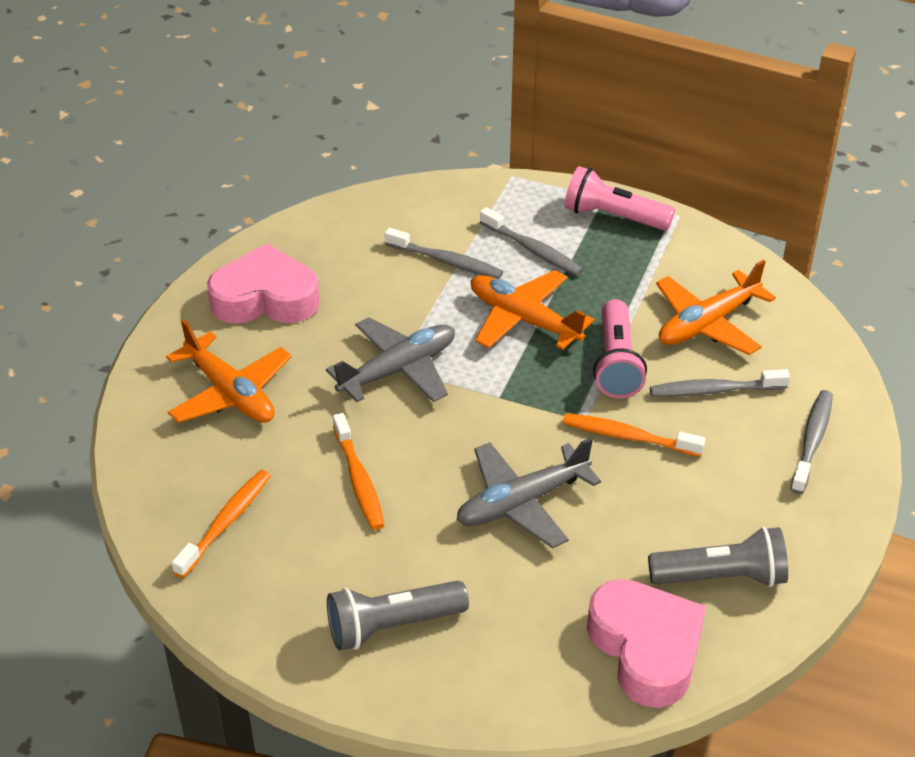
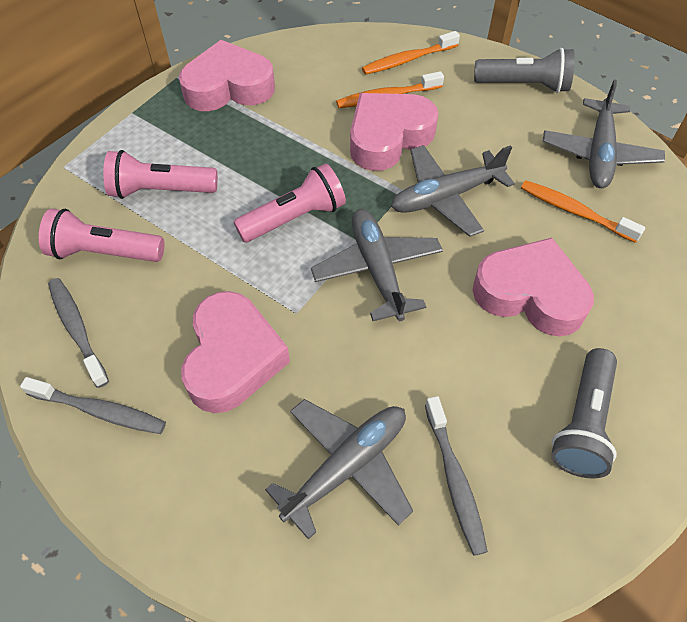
grey plane: 2 -> 4
grey toothbrush: 4 -> 3
orange plane: 3 -> 0
pink flashlight: 2 -> 3
pink heart: 2 -> 4

